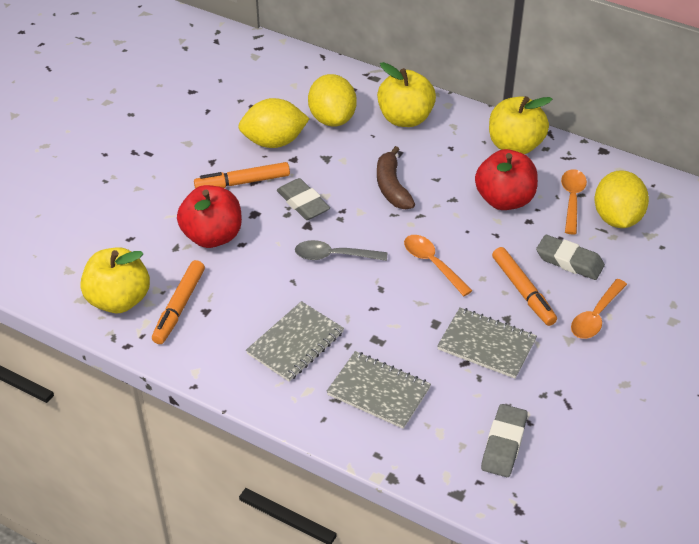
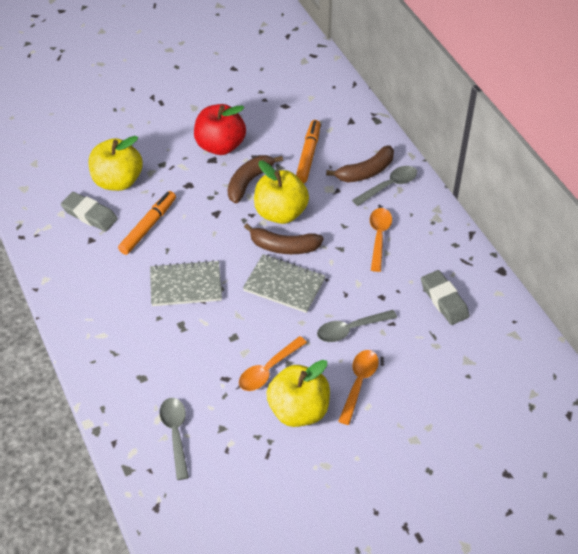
brown banana: 1 -> 3
grey eraser: 3 -> 2
grey notebook: 3 -> 2
grey spoon: 1 -> 3
orange marker: 3 -> 2
red apple: 2 -> 1
yellow lemon: 3 -> 0

